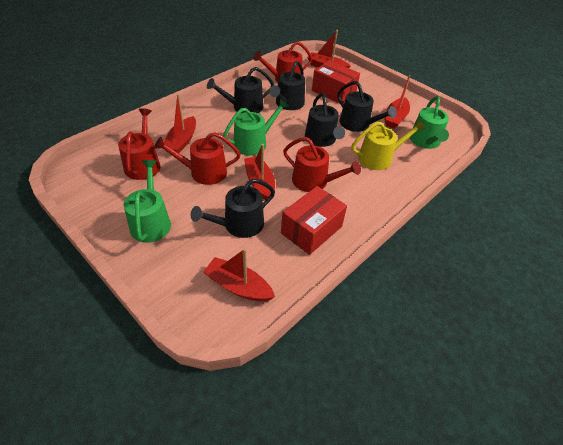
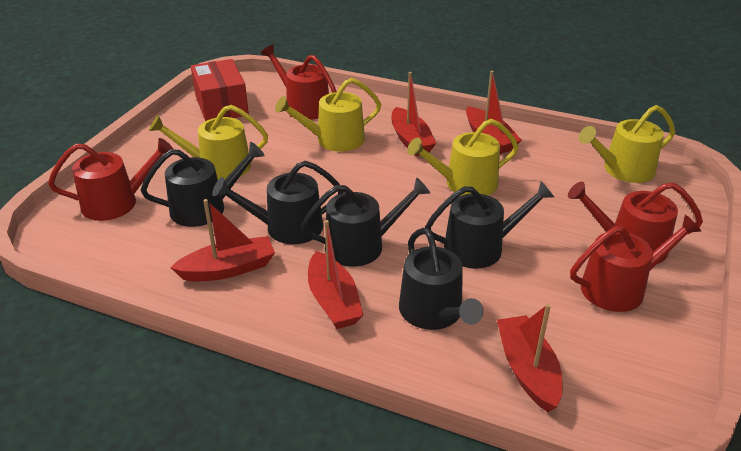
green watering can: 3 -> 0
red box: 2 -> 1
yellow watering can: 1 -> 4

